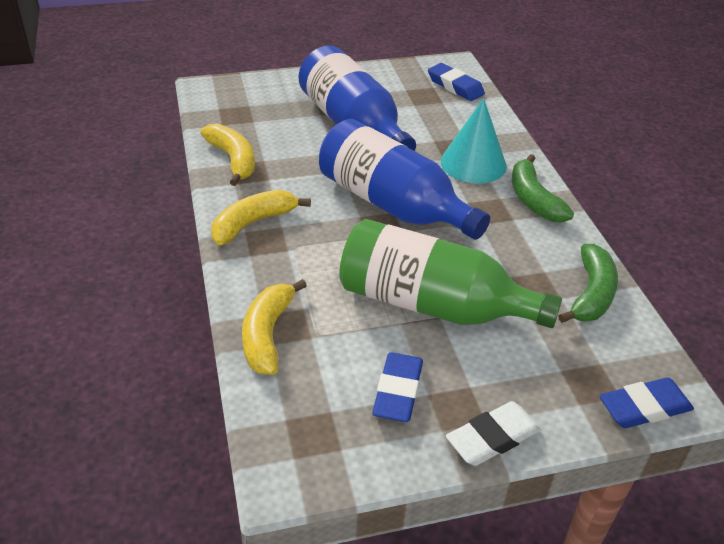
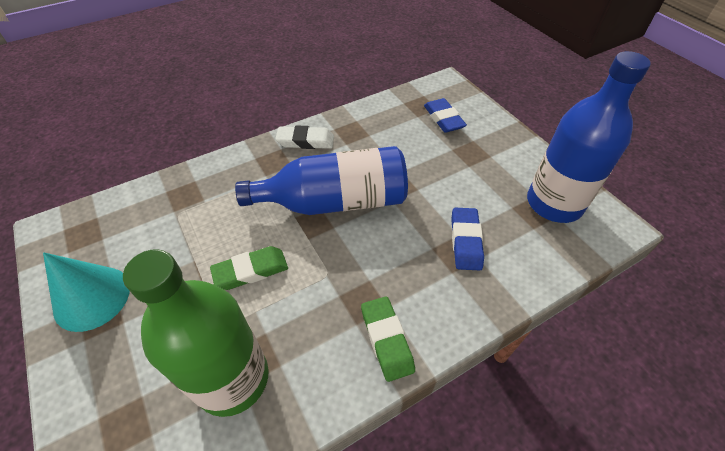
blue eraser: 3 -> 2
green banana: 2 -> 0
green eraser: 0 -> 2
yellow banana: 3 -> 0

